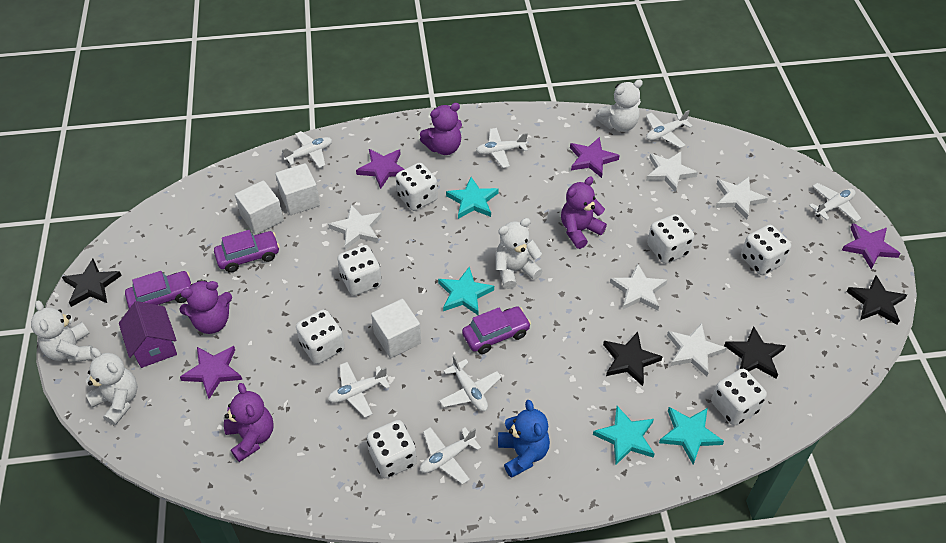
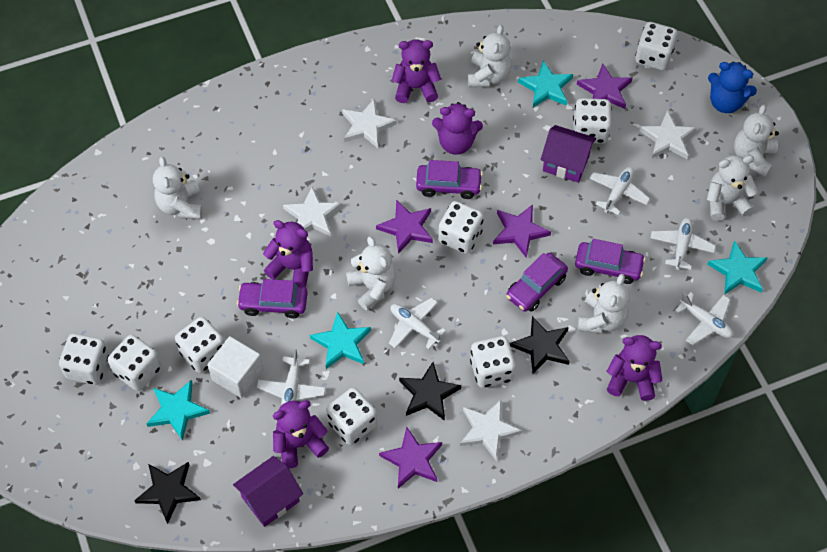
black star: 4 -> 3
purple car: 3 -> 4
purple house: 1 -> 2
purple teddy bear: 4 -> 5
white cube: 3 -> 1
white dice: 7 -> 8
white plane: 7 -> 5
white star: 5 -> 4
white teddy bear: 4 -> 6

